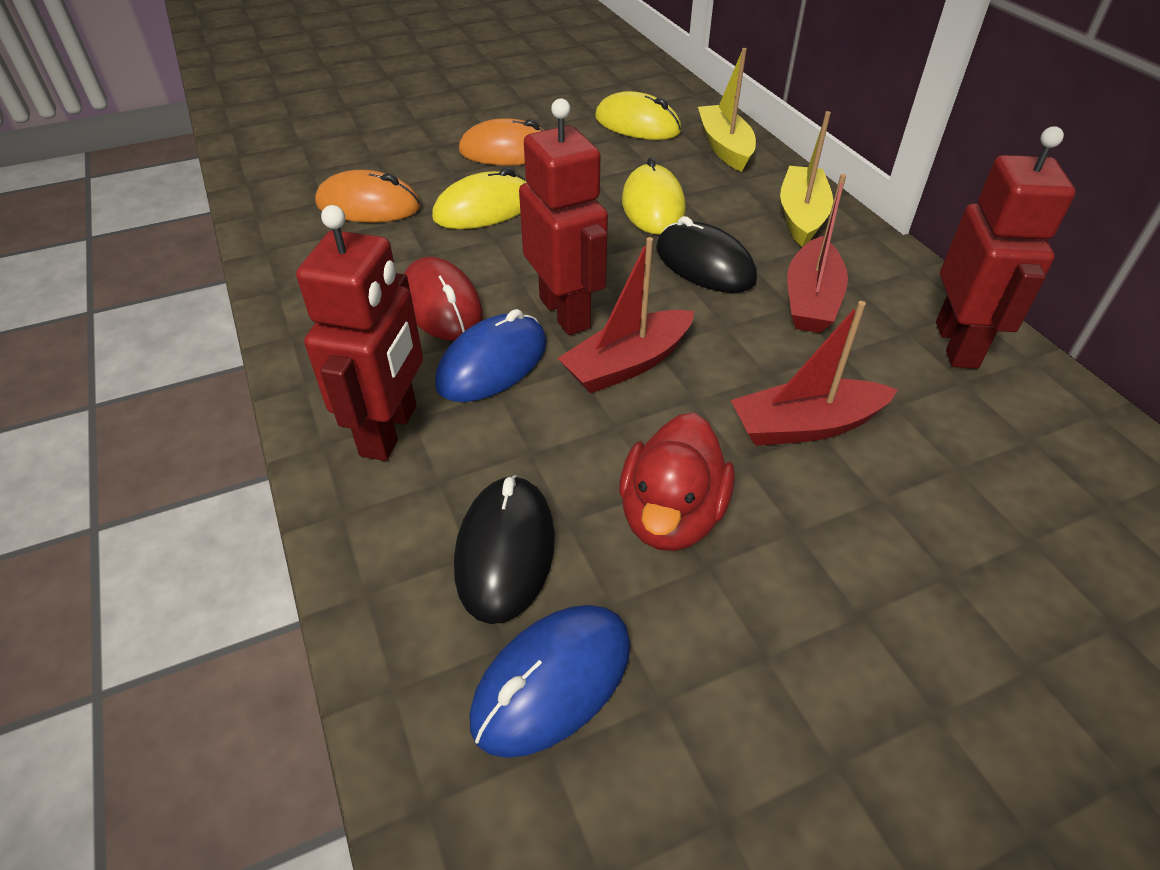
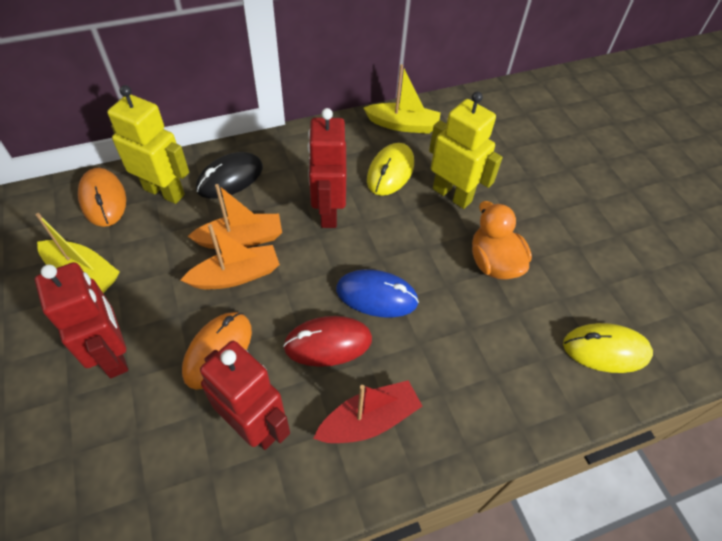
black mouse: 2 -> 1
blue mouse: 2 -> 1
orange boat: 0 -> 2
orange duck: 0 -> 1
red boat: 3 -> 1
red duck: 1 -> 0
yellow mouse: 3 -> 2
yellow robot: 0 -> 2

